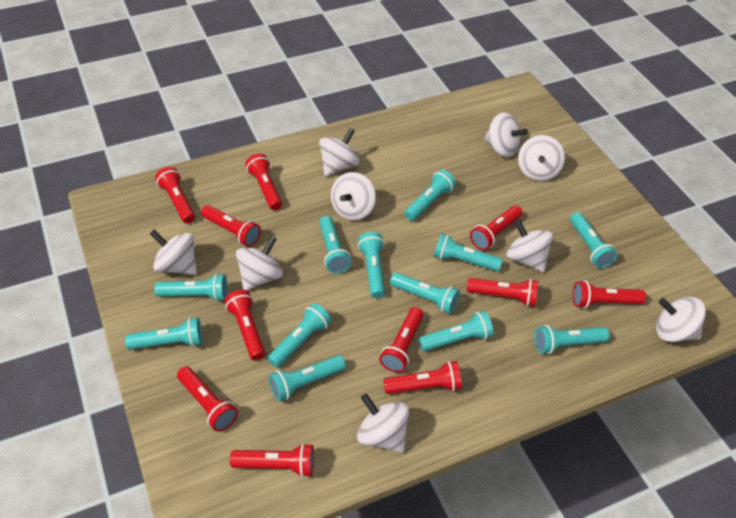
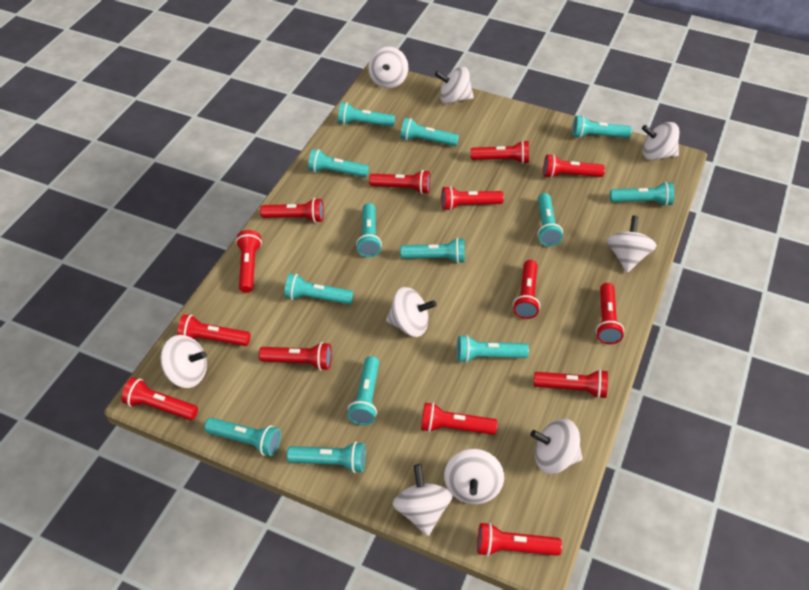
red flashlight: 11 -> 14
turquoise flashlight: 12 -> 13

